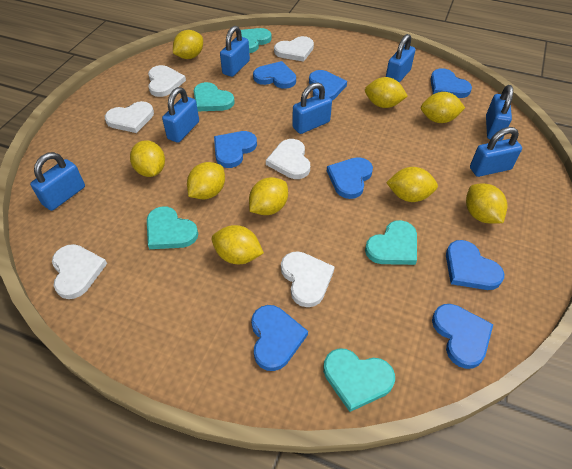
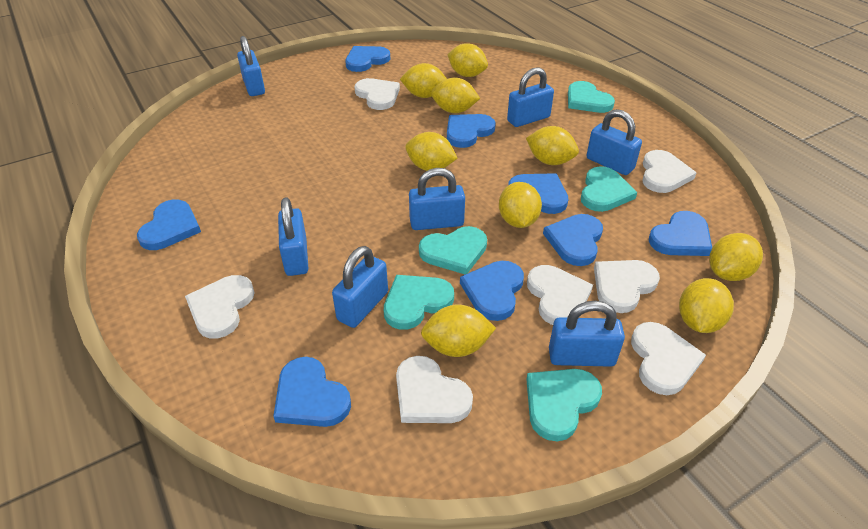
white heart: 6 -> 7

